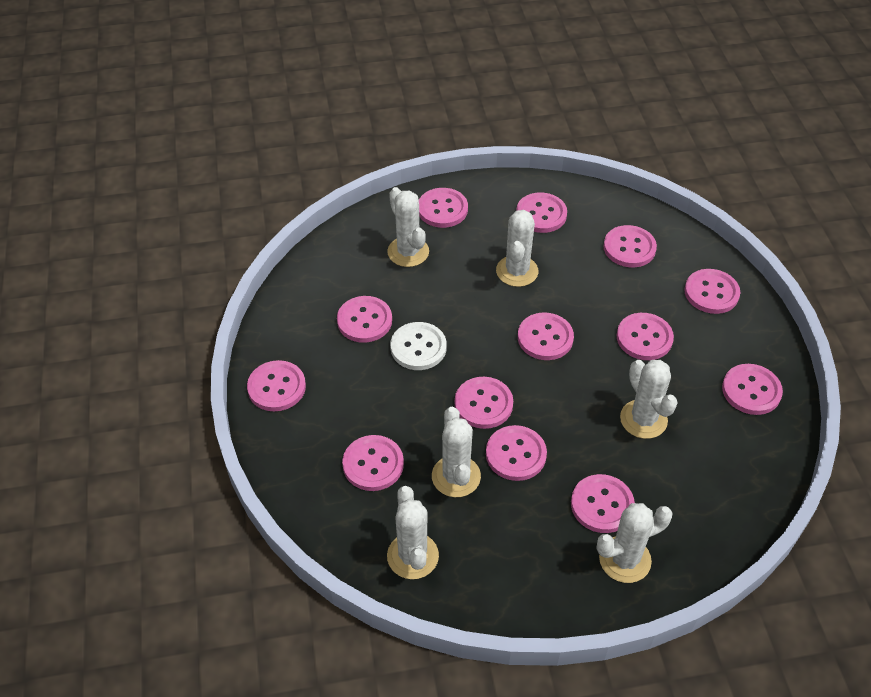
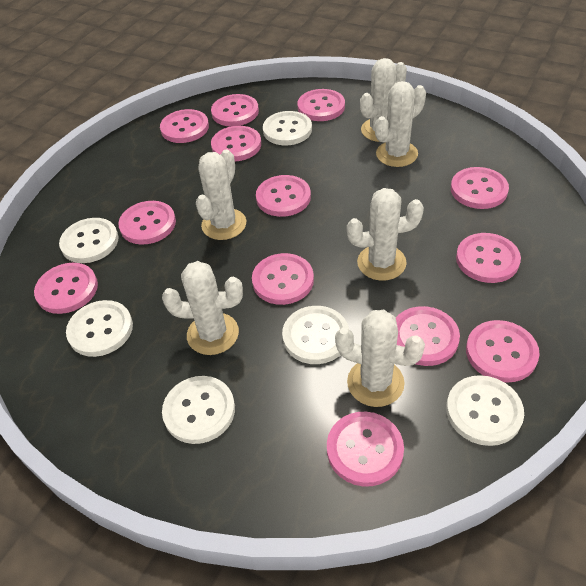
white button: 1 -> 6

